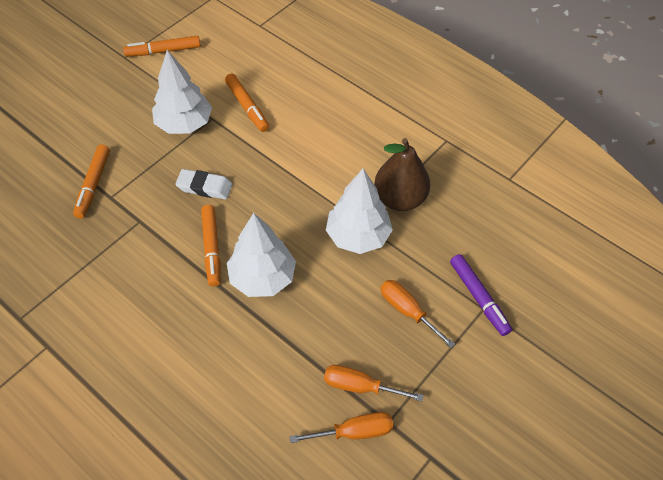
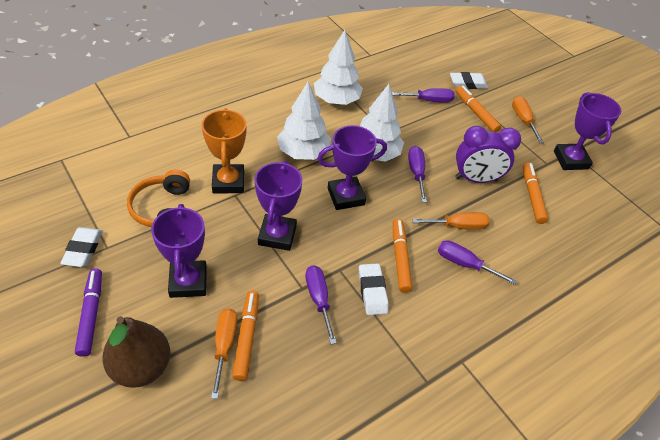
orange headphones: 0 -> 1
orange trophy: 0 -> 1
purple clock: 0 -> 1
purple screwdriver: 0 -> 4
purple trophy: 0 -> 4
white eraser: 1 -> 3

